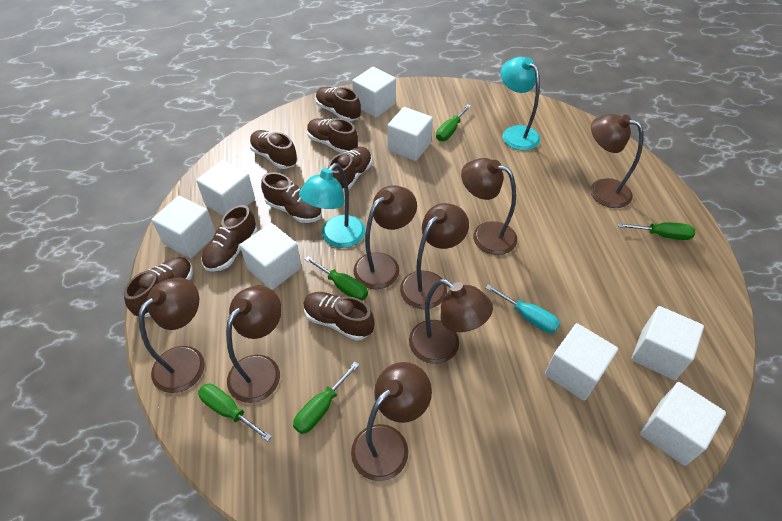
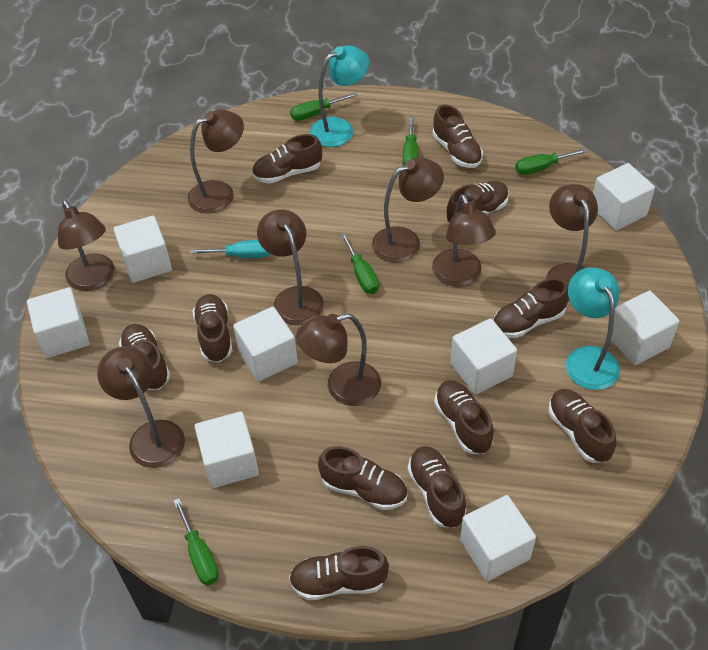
brown shoe: 8 -> 11

